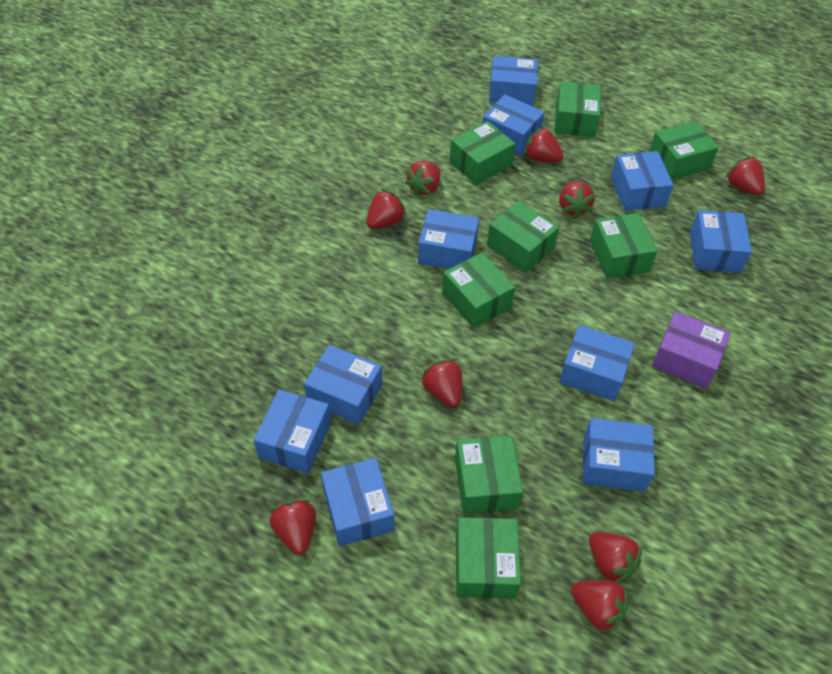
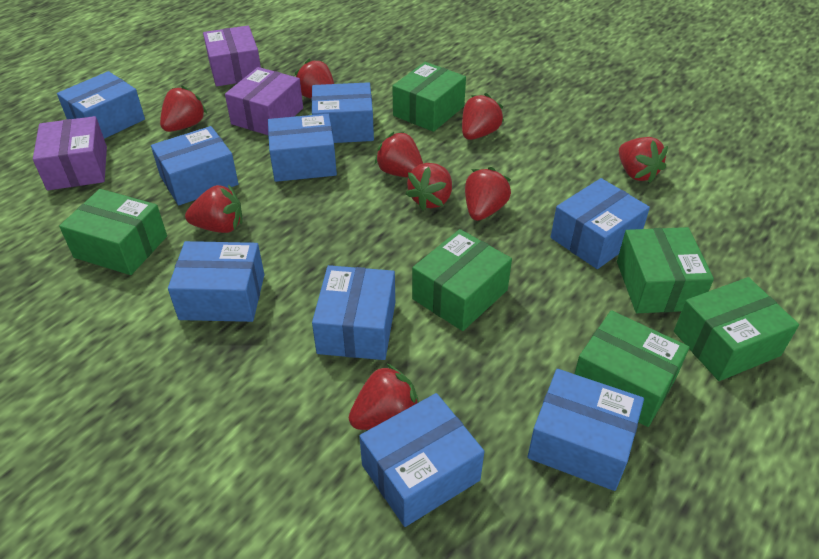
blue box: 10 -> 9
green box: 8 -> 6
purple box: 1 -> 3

